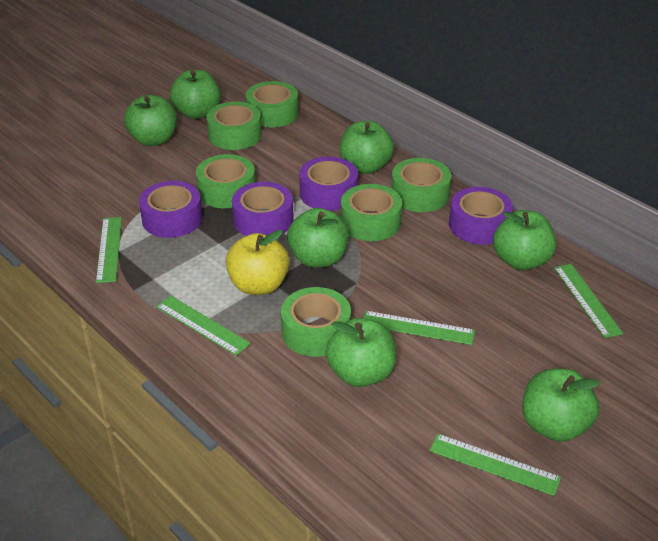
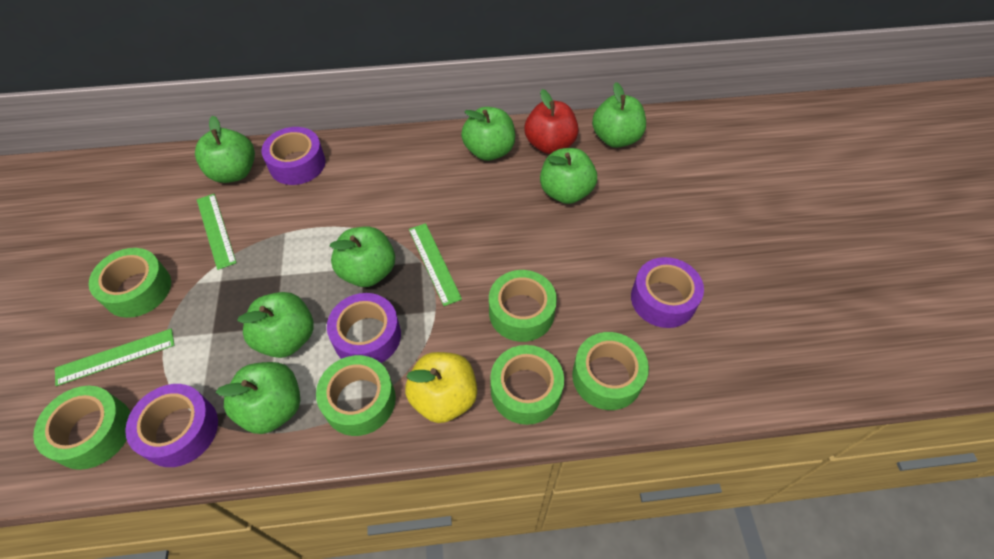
green ruler: 5 -> 3
red apple: 0 -> 1

